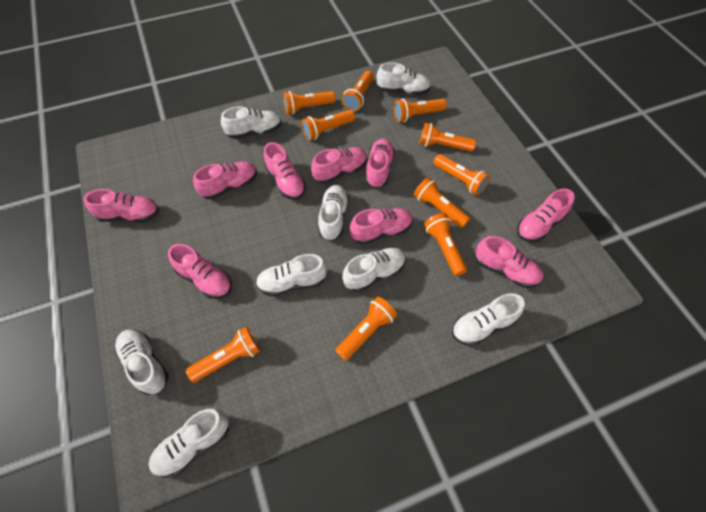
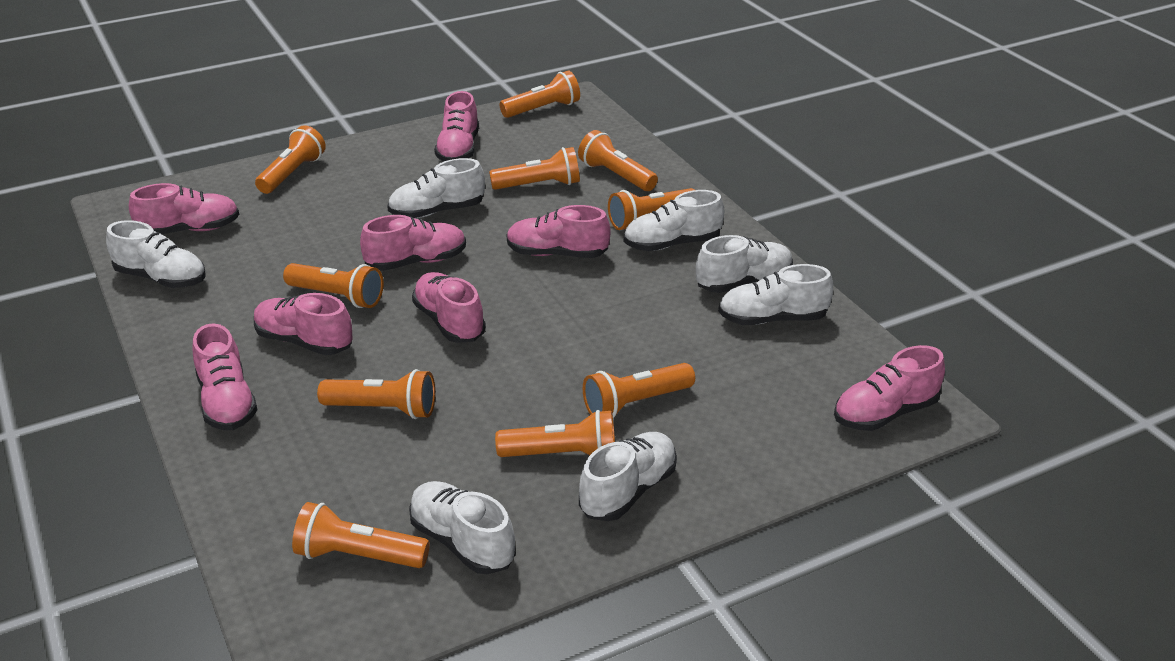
pink shoe: 9 -> 8
white shoe: 8 -> 7

